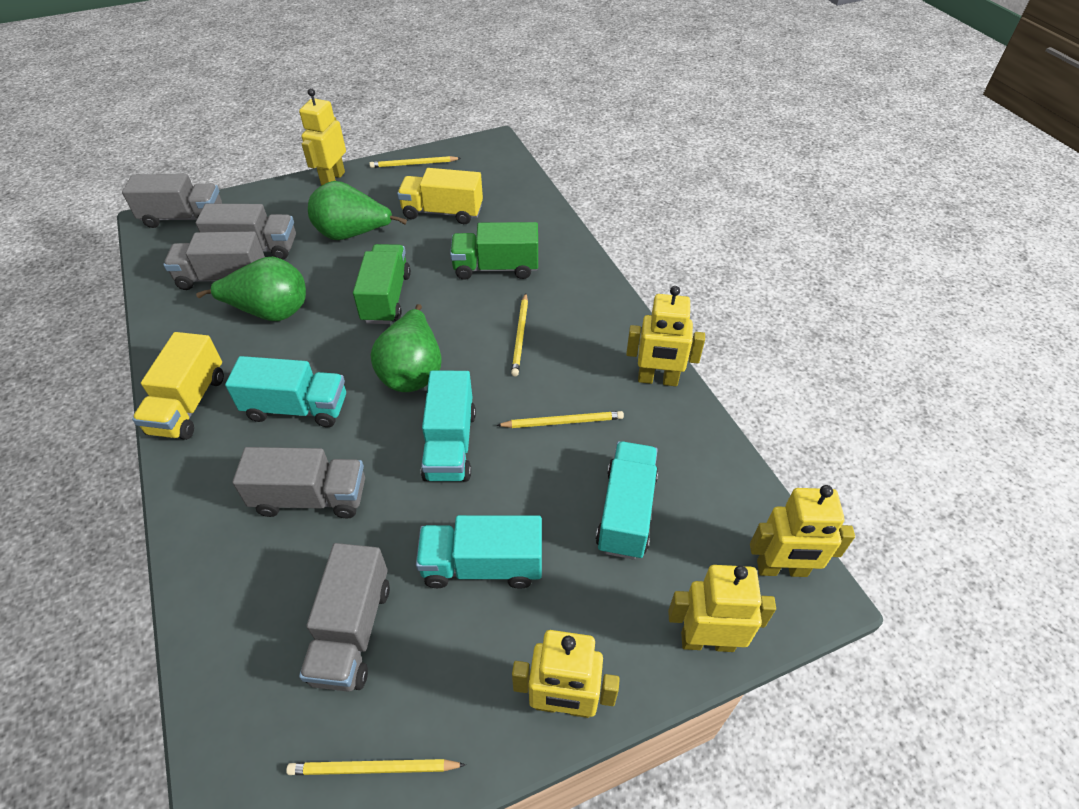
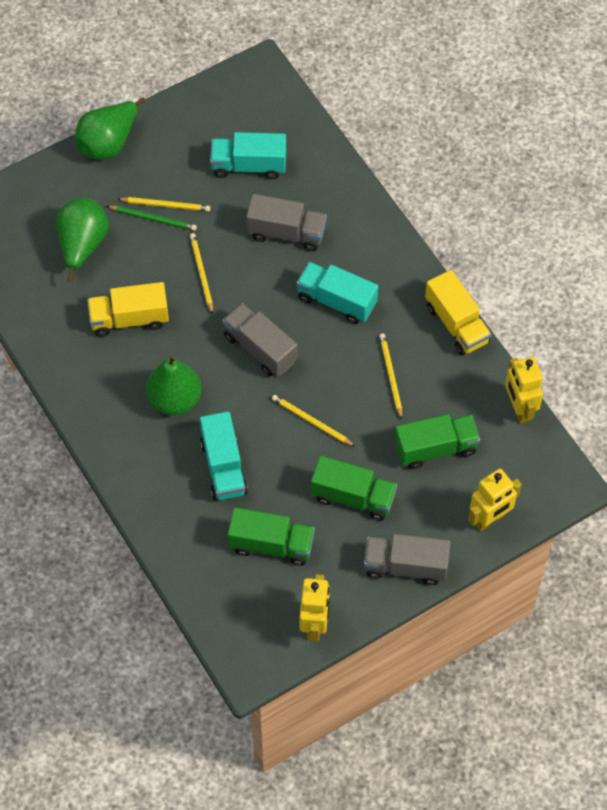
green pencil: 0 -> 1
green truck: 2 -> 3
grey truck: 5 -> 3
turquoise truck: 4 -> 3
yellow robot: 5 -> 3

